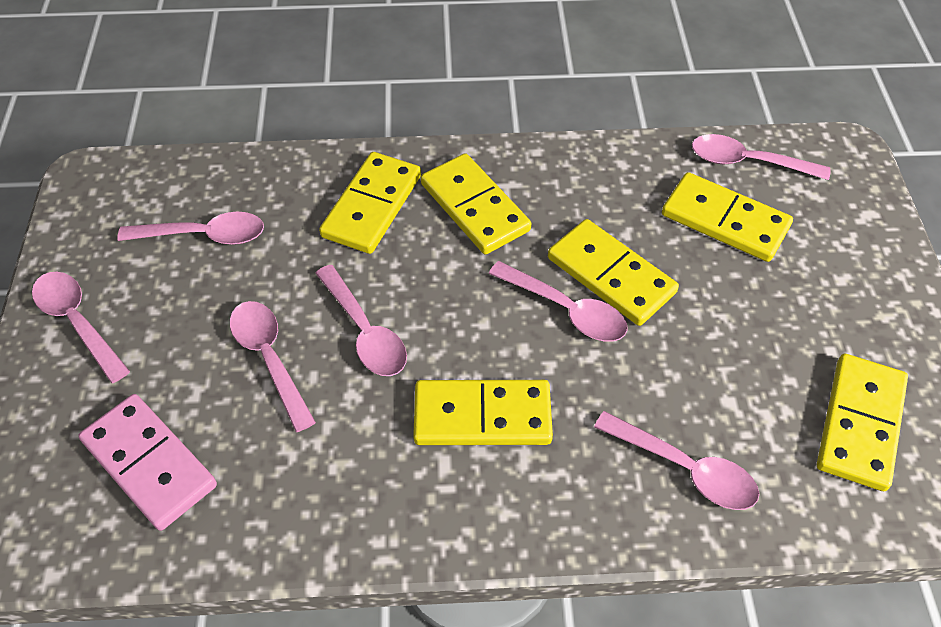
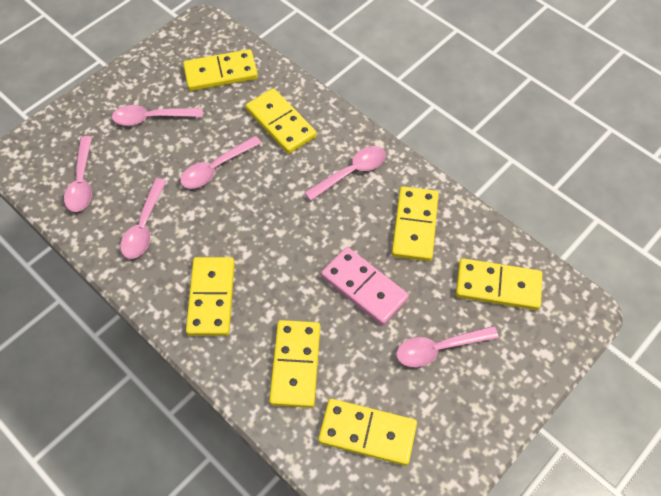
pink spoon: 7 -> 6
yellow domino: 6 -> 7

